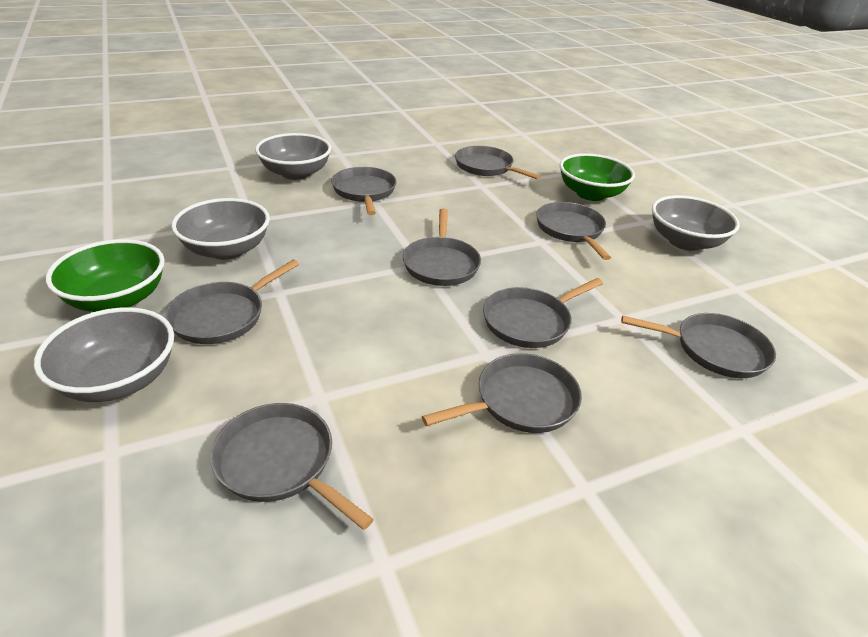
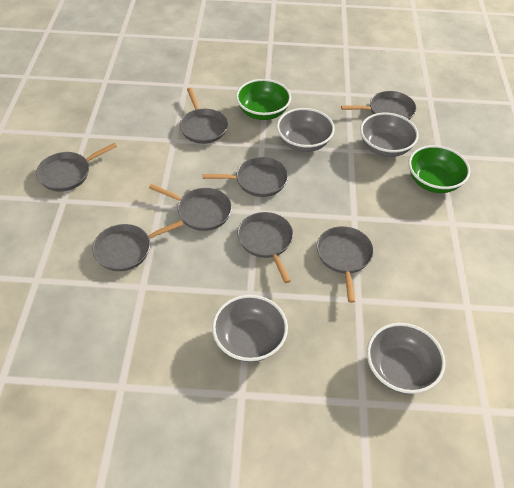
grey pan: 9 -> 8

